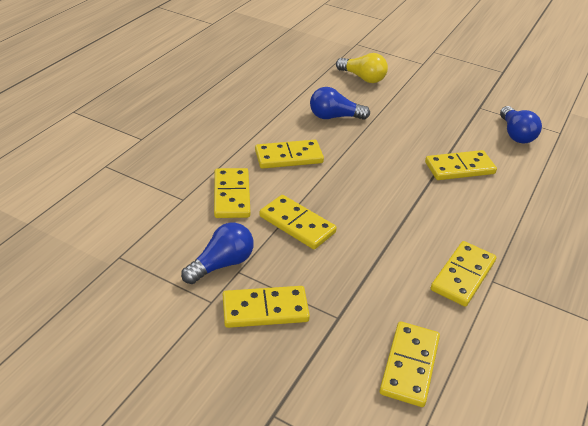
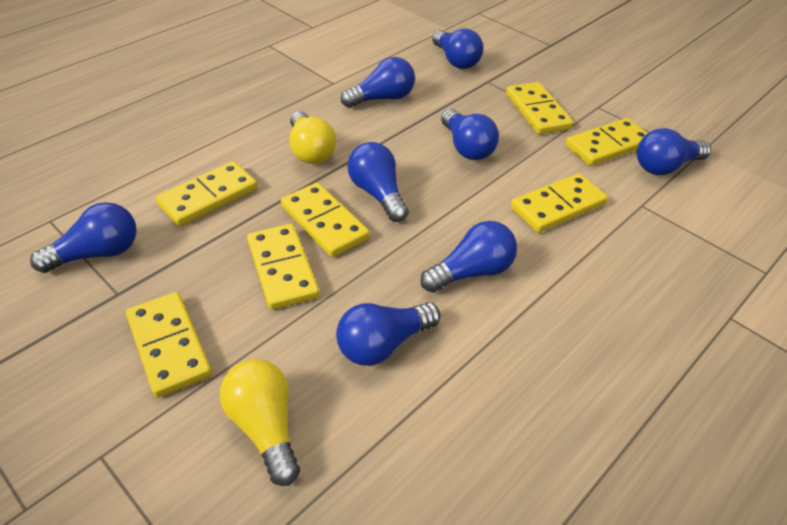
blue light bulb: 3 -> 8
yellow light bulb: 1 -> 2

